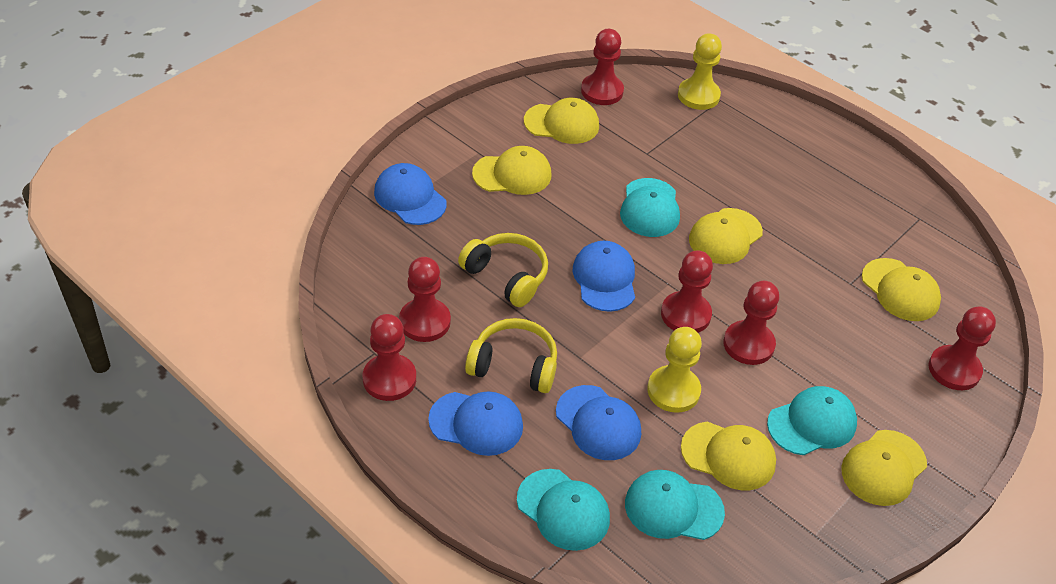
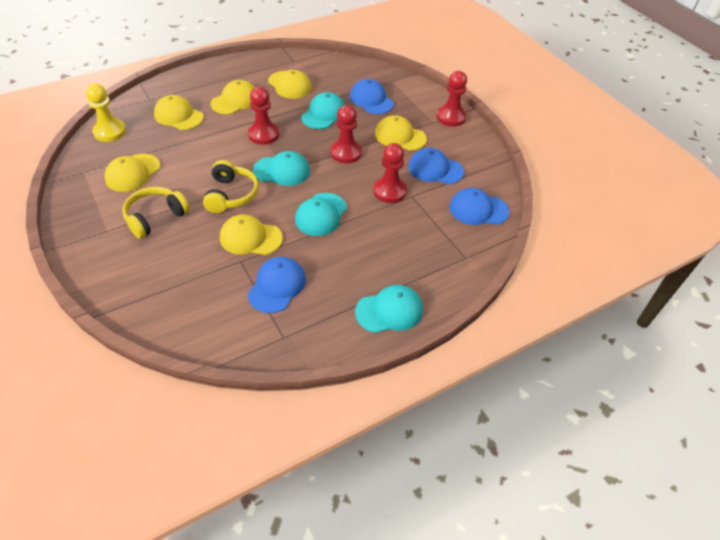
red pawn: 6 -> 4
yellow pawn: 2 -> 1

